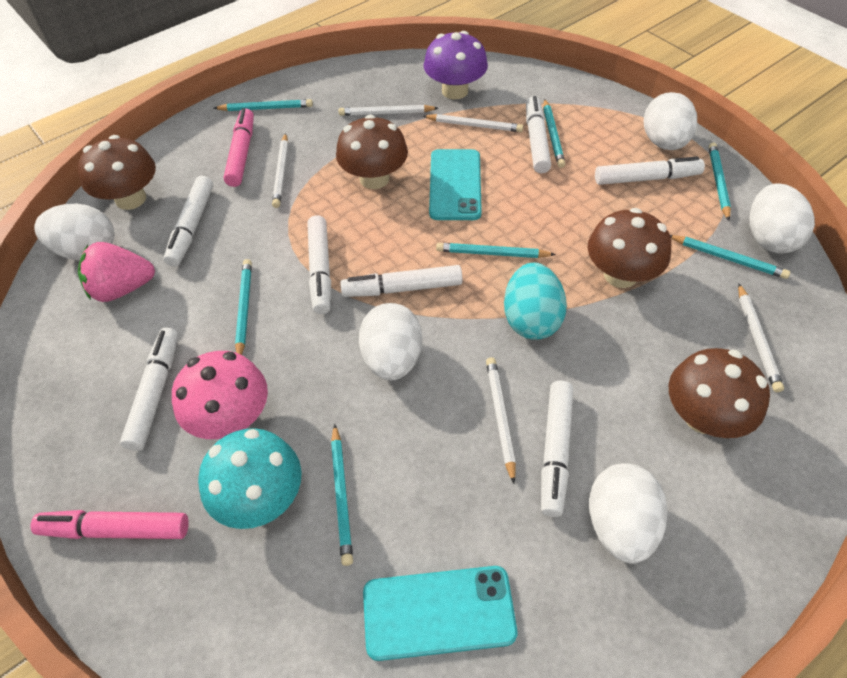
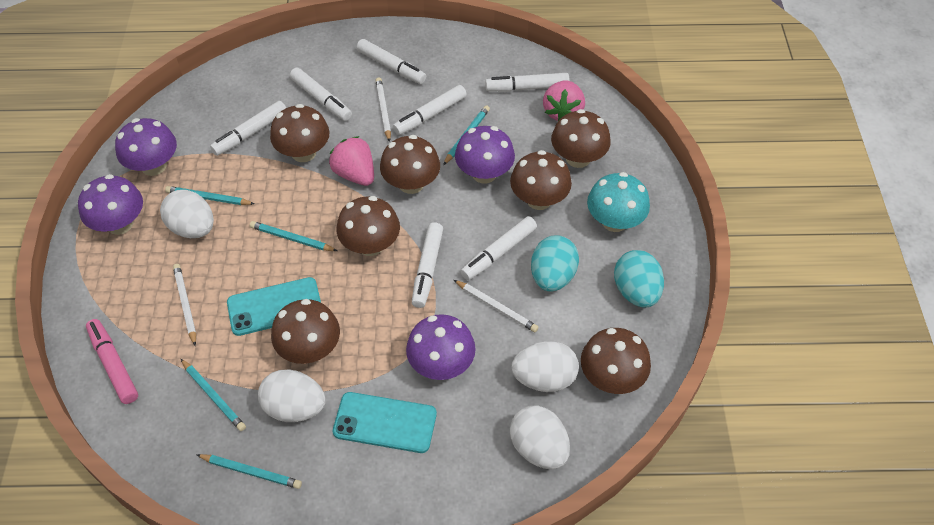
brown mushroom: 4 -> 7
pink marker: 2 -> 1
pink mushroom: 1 -> 0
pink strawberry: 1 -> 2
purple mushroom: 1 -> 4
turquoise egg: 1 -> 2
turquoise pencil: 7 -> 5
white egg: 5 -> 4
white pencil: 5 -> 3

